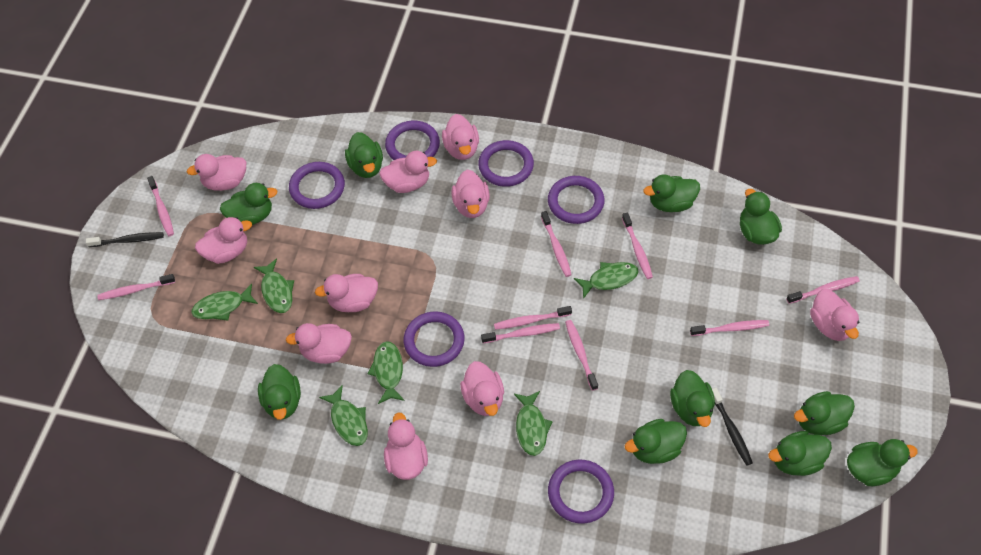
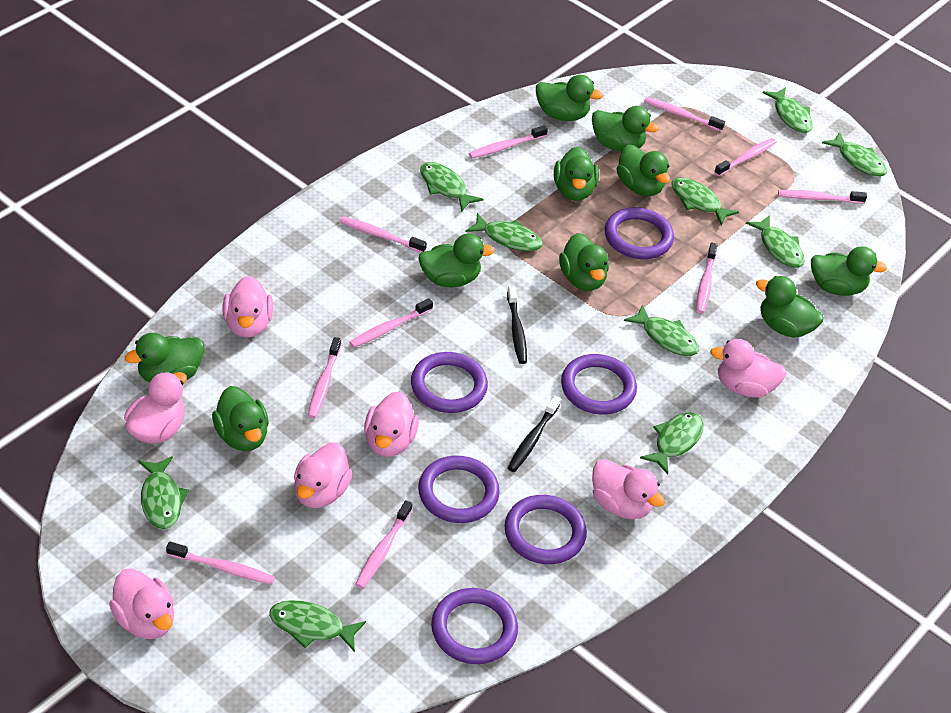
green fish: 6 -> 10
pink duck: 10 -> 7
pink toothbrush: 9 -> 10

